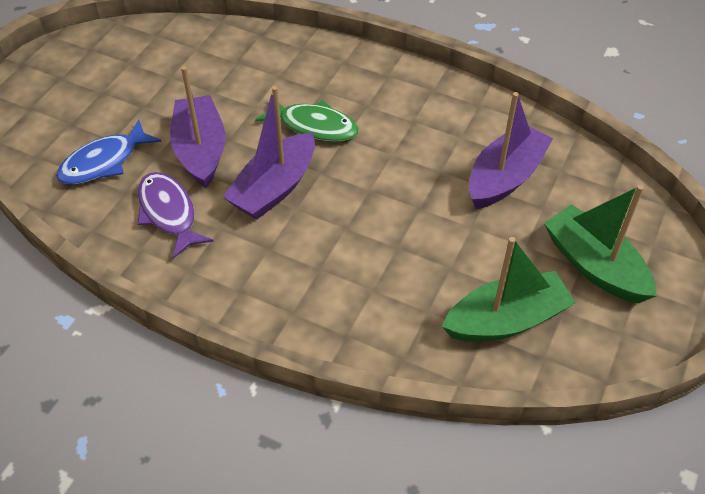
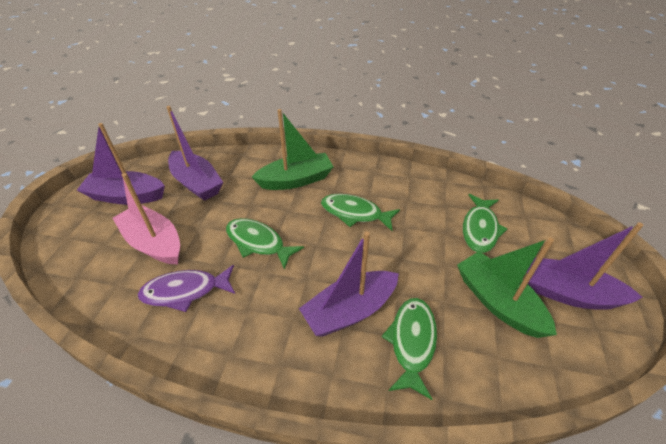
blue fish: 1 -> 0
green fish: 1 -> 4
pink boat: 0 -> 1
purple boat: 3 -> 4

